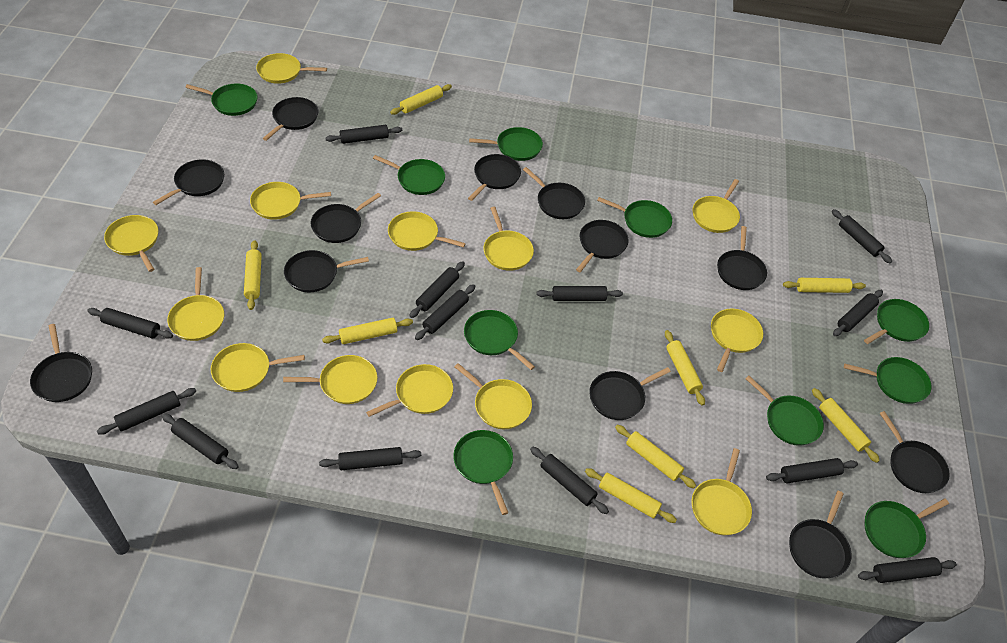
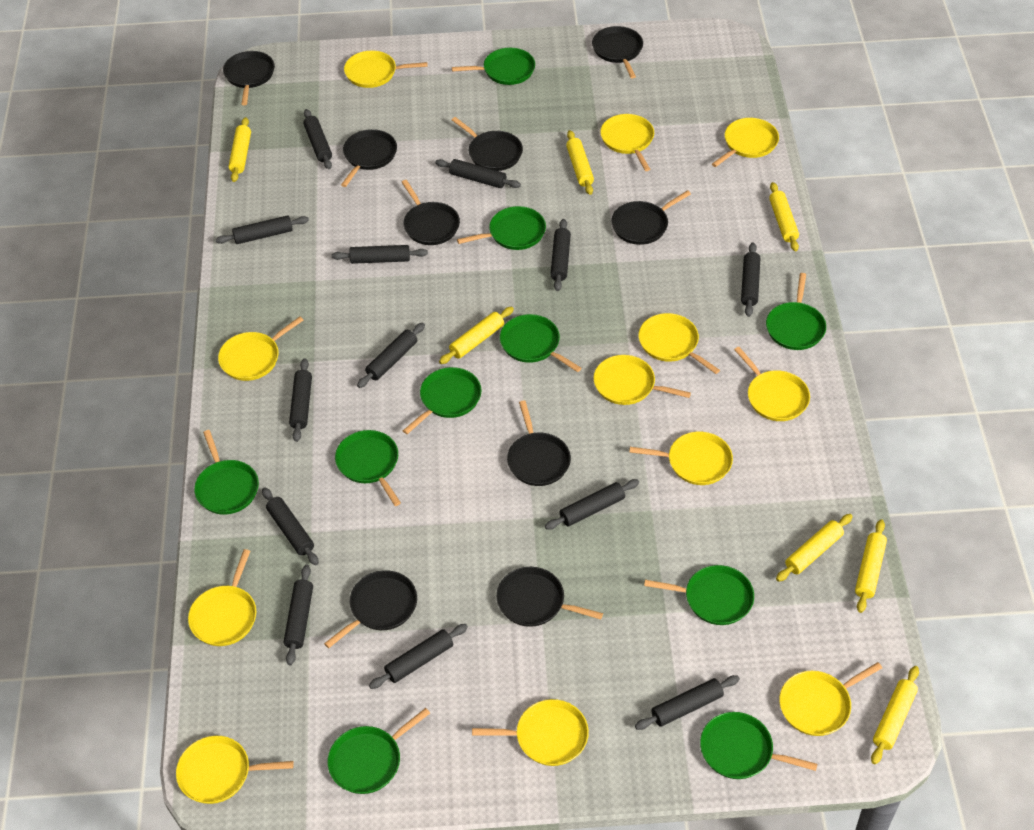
black pan: 12 -> 9
yellow pan: 13 -> 12
yellow rolling pin: 8 -> 7

